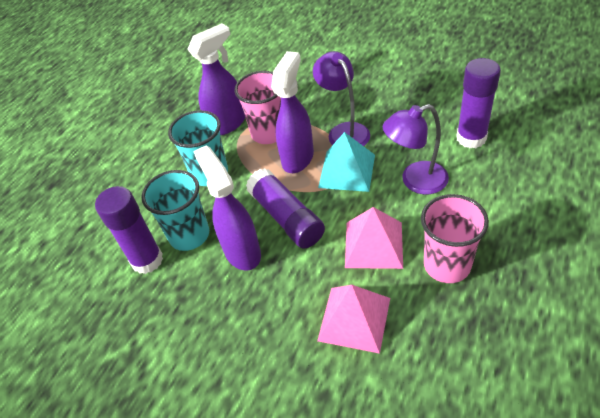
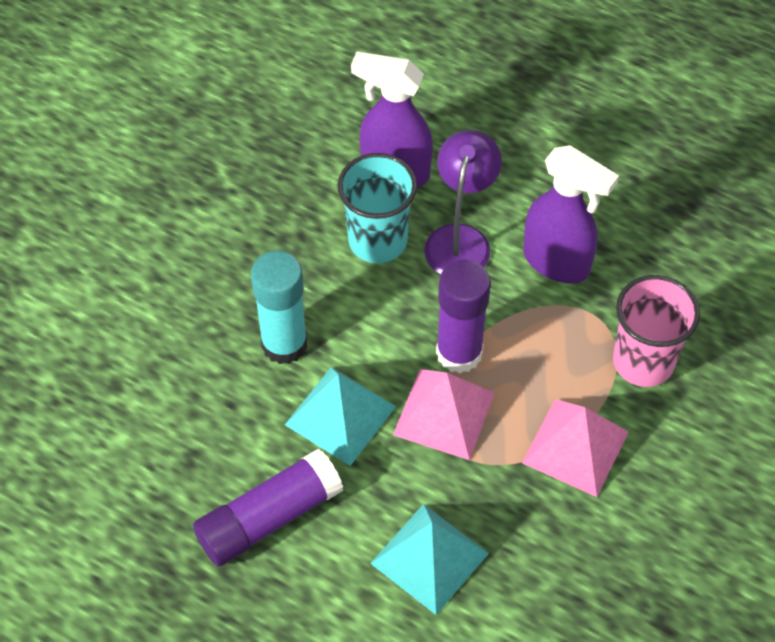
pink cup: 2 -> 1
purple glue stick: 3 -> 2
purple lamp: 2 -> 1
purple spray bottle: 3 -> 2
turquoise cup: 2 -> 1
turquoise glue stick: 0 -> 1
turquoise pyramid: 1 -> 2

